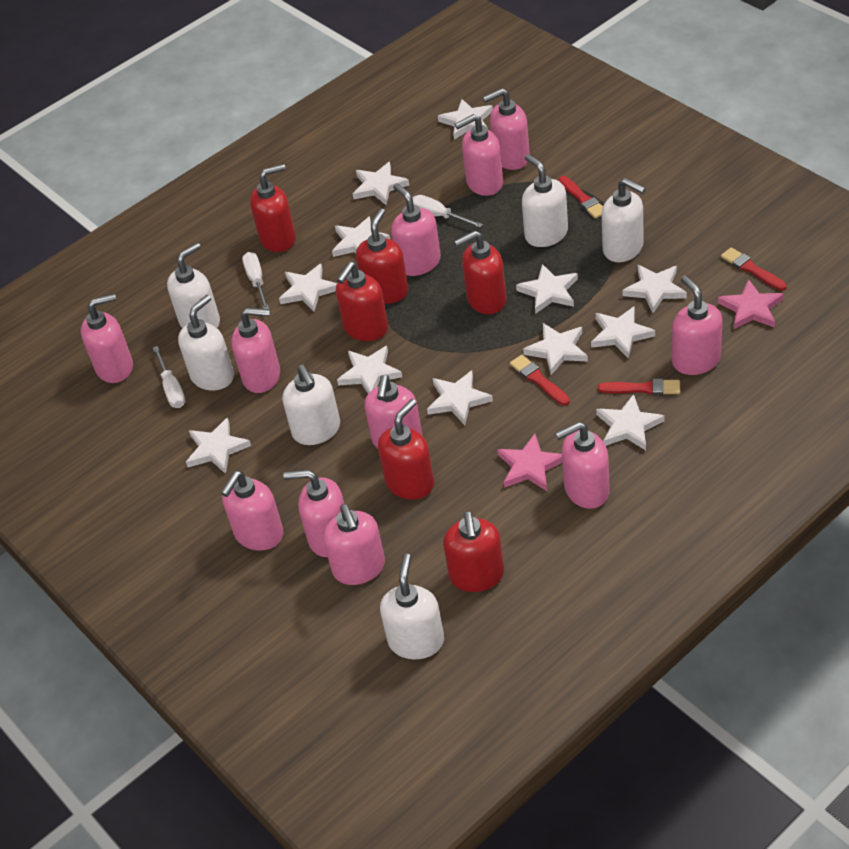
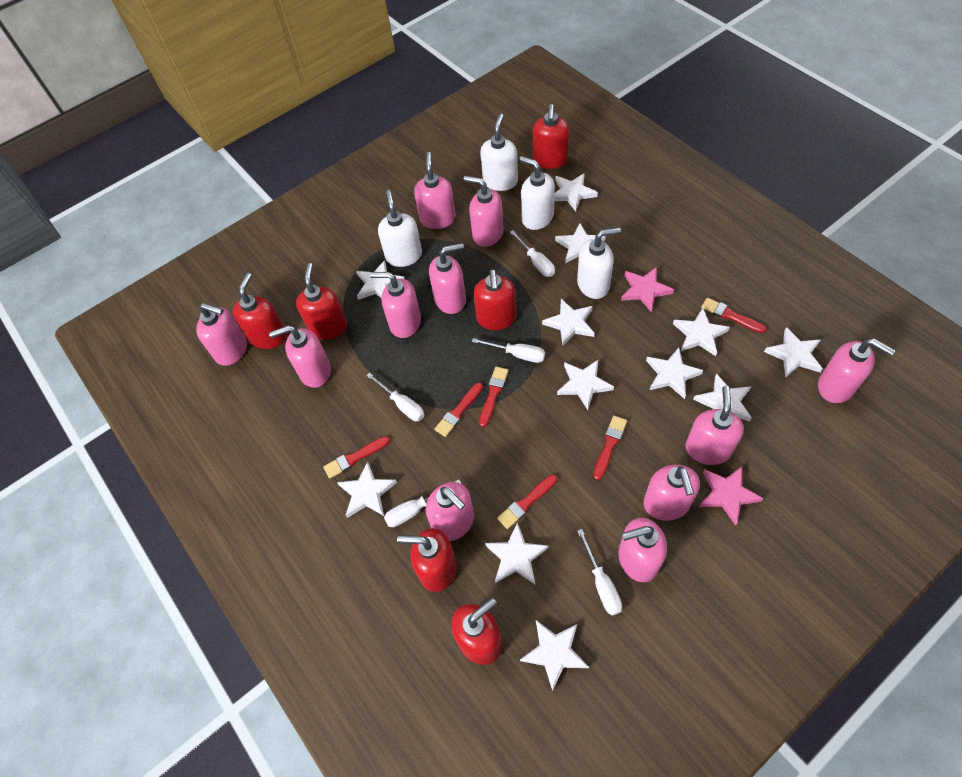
red brush: 4 -> 6
white screwdriver: 3 -> 5
white soap dispenser: 6 -> 4

